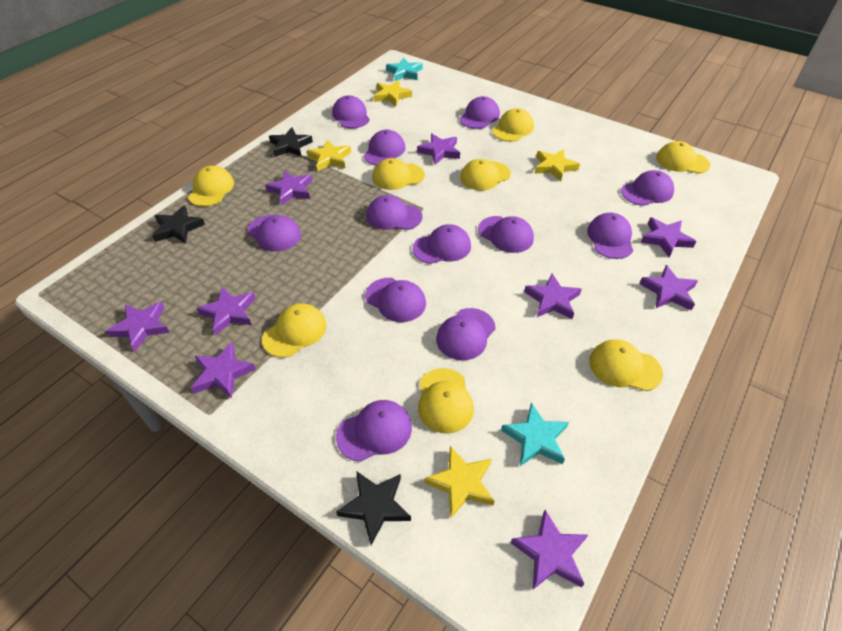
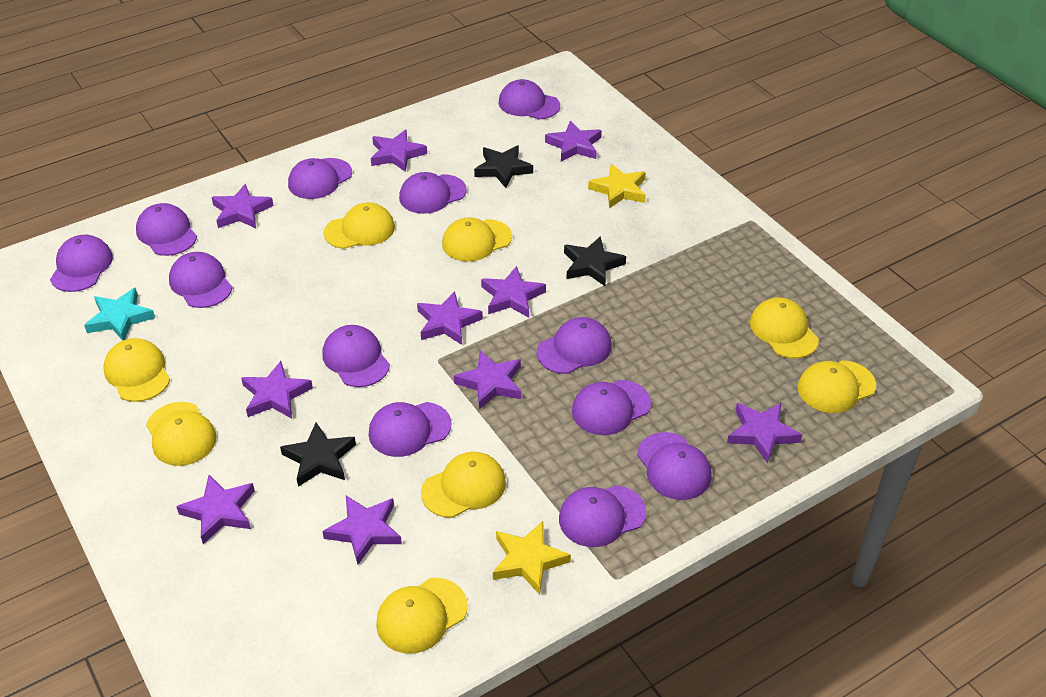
purple star: 9 -> 10
turquoise star: 2 -> 1
yellow star: 4 -> 2

